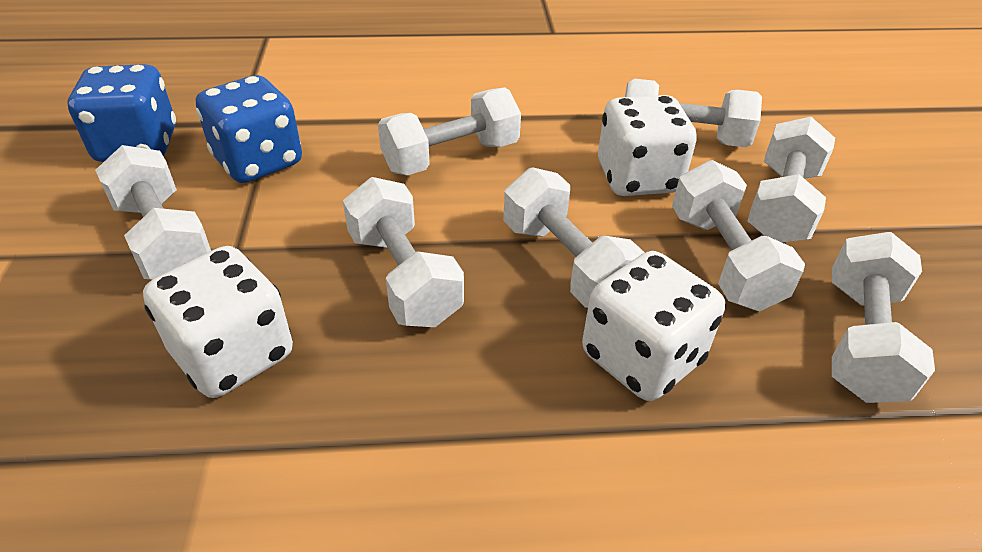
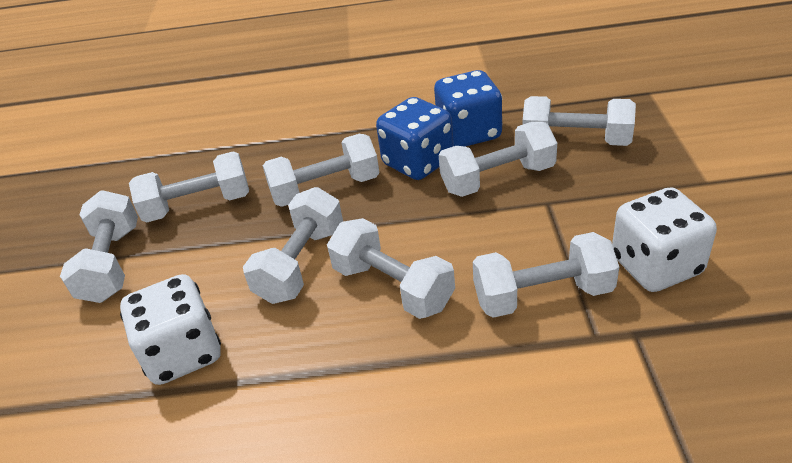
white dice: 3 -> 2

